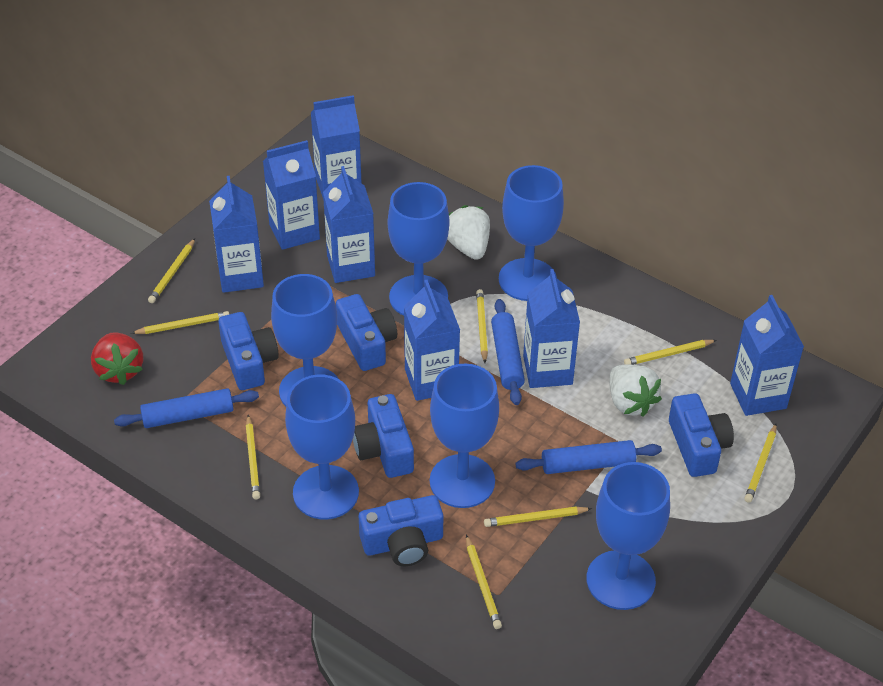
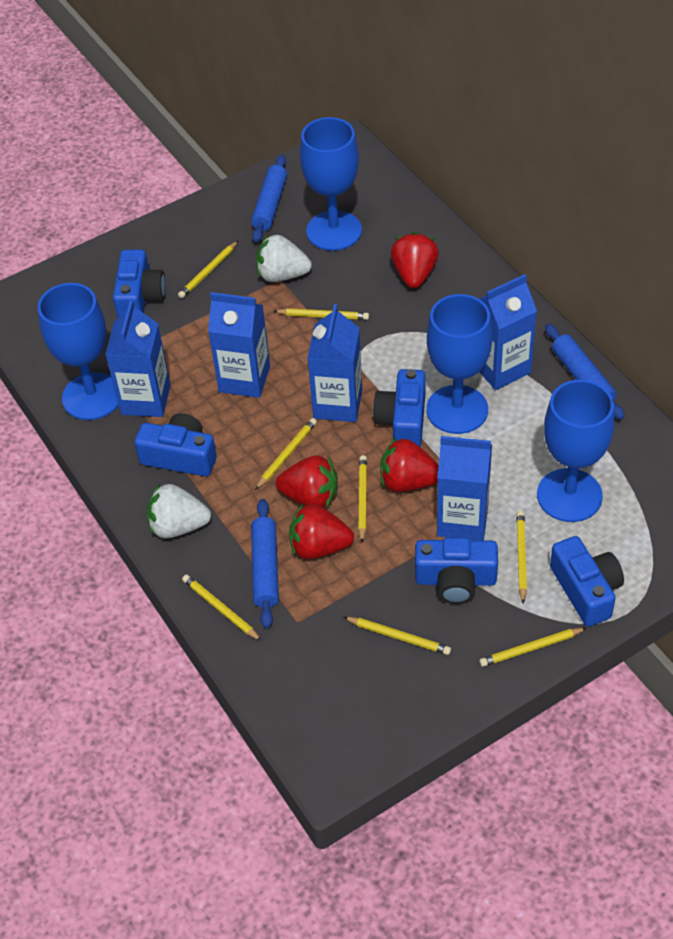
blue carton: 7 -> 5
blue goblet: 6 -> 4
red strawberry: 1 -> 4

